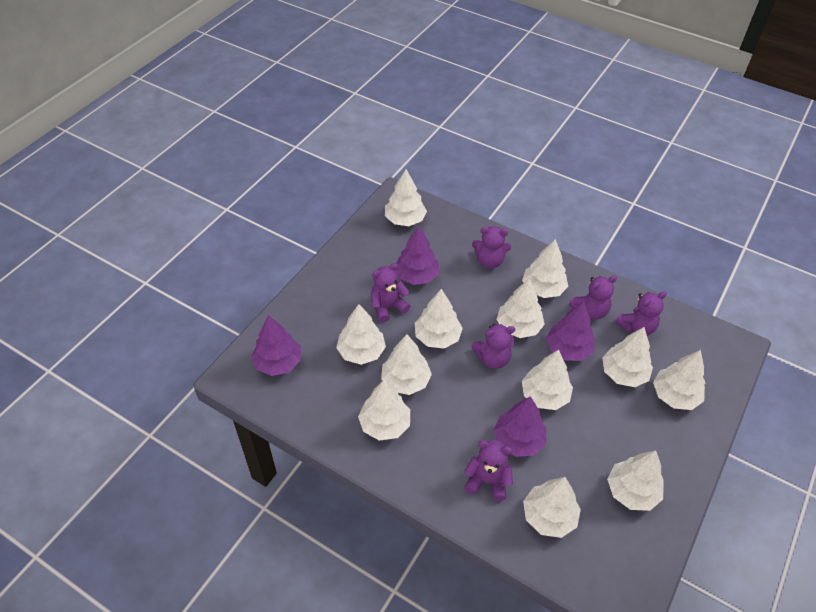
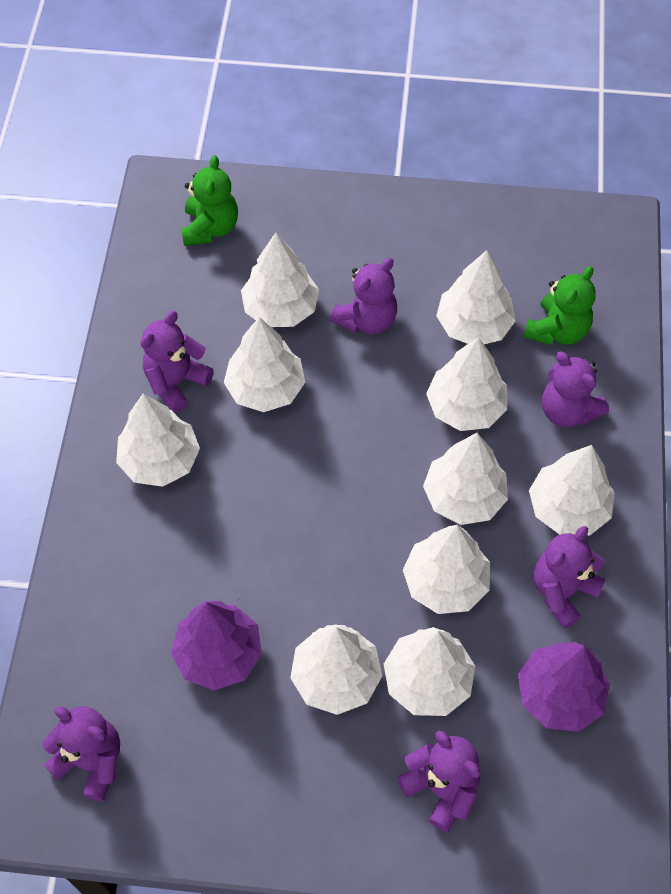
green teddy bear: 0 -> 2
purple tree: 4 -> 2
white tree: 12 -> 10

